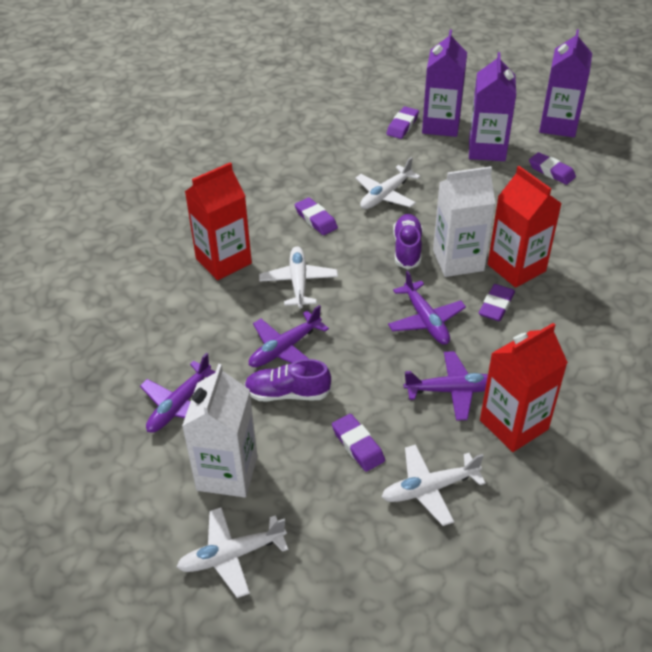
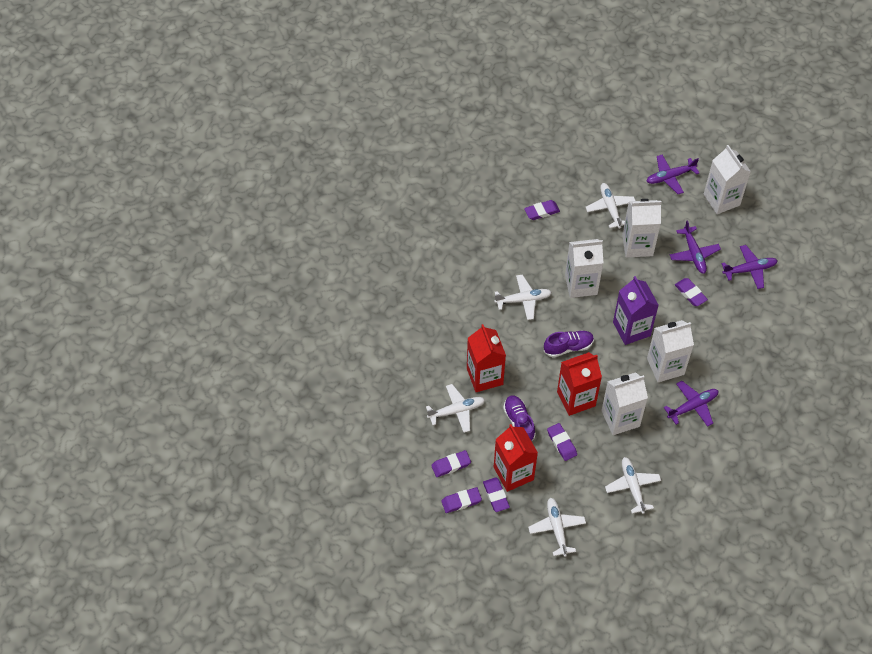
purple carton: 3 -> 1
purple eraser: 5 -> 6
white carton: 2 -> 5
white plane: 4 -> 5

